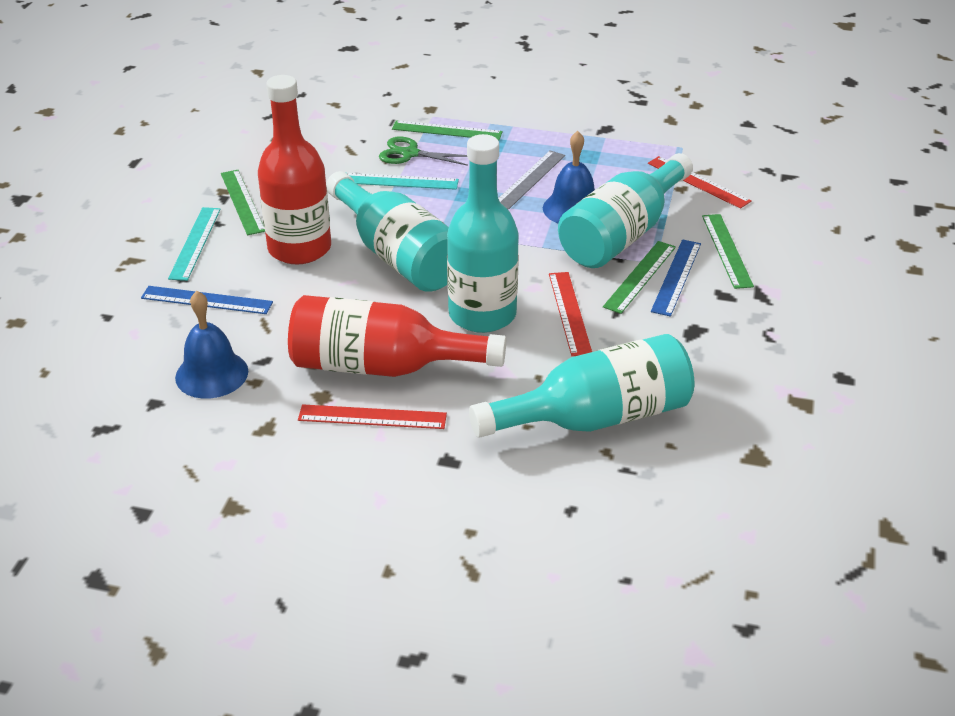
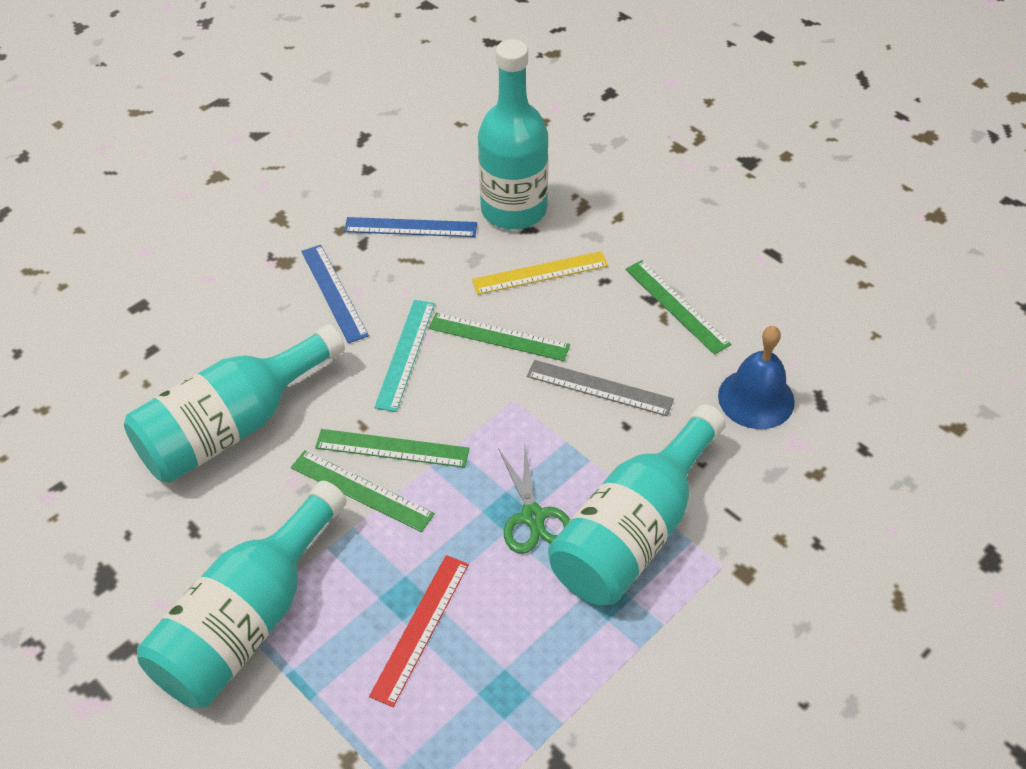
blue bell: 2 -> 1
red bottle: 2 -> 0
red ruler: 3 -> 1
turquoise ruler: 2 -> 1
yellow ruler: 0 -> 1

